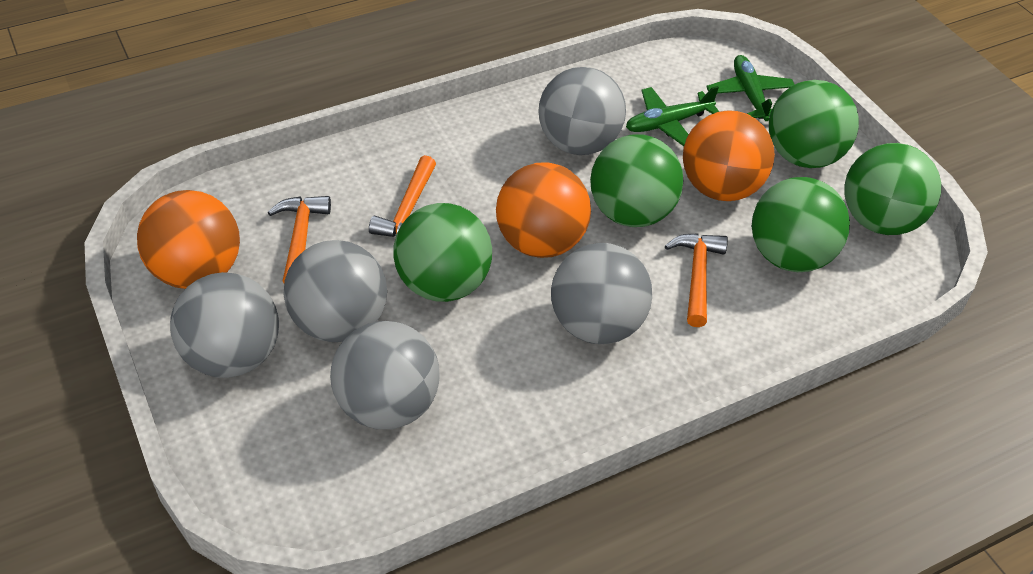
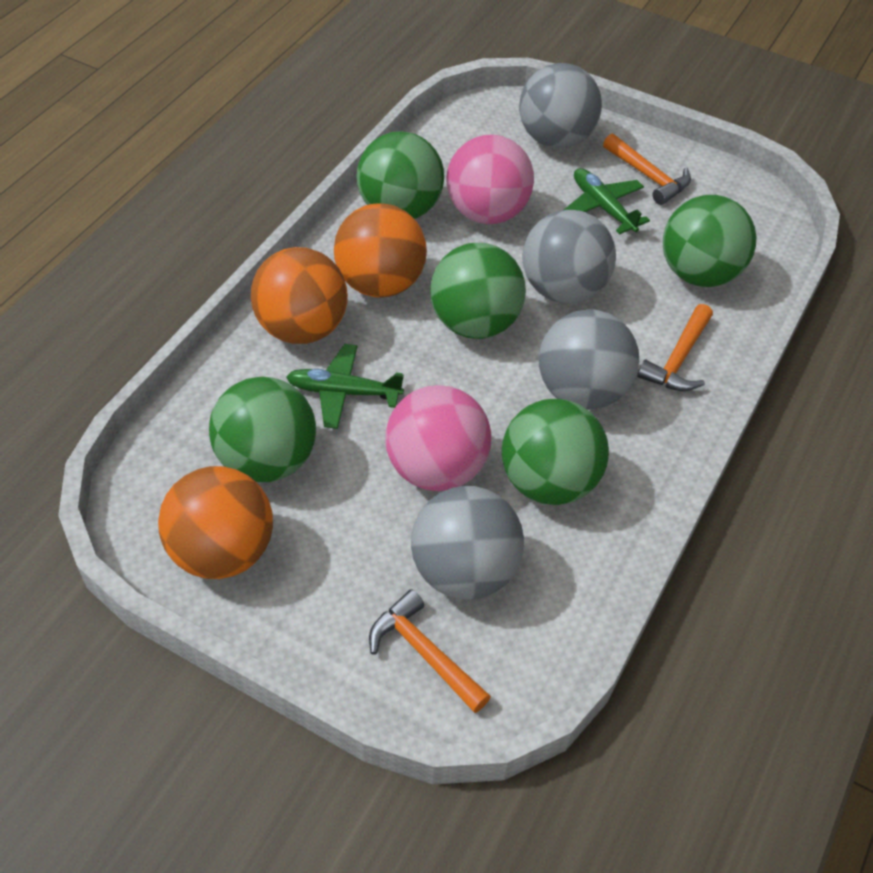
grey ball: 5 -> 4
pink ball: 0 -> 2

